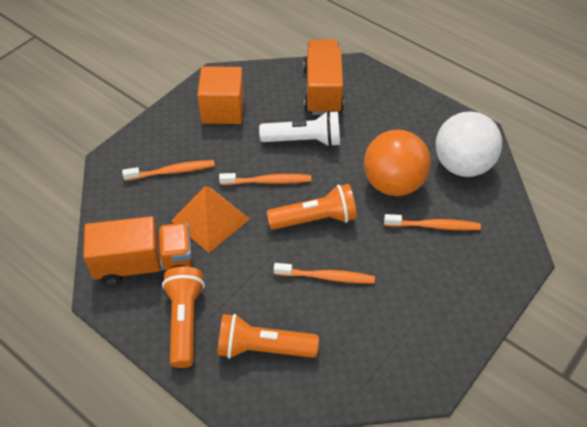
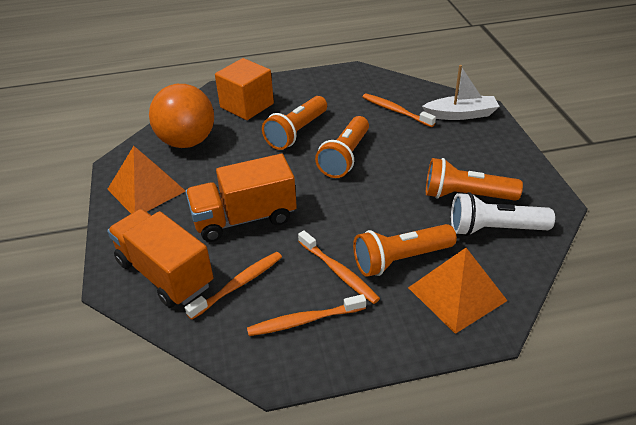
orange flashlight: 3 -> 4
orange pyramid: 1 -> 2
white ball: 1 -> 0
white boat: 0 -> 1

